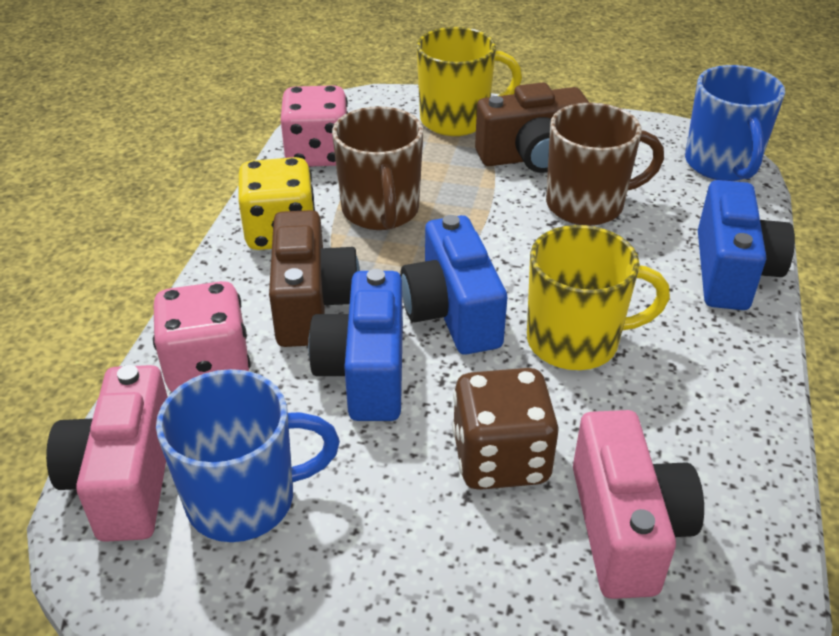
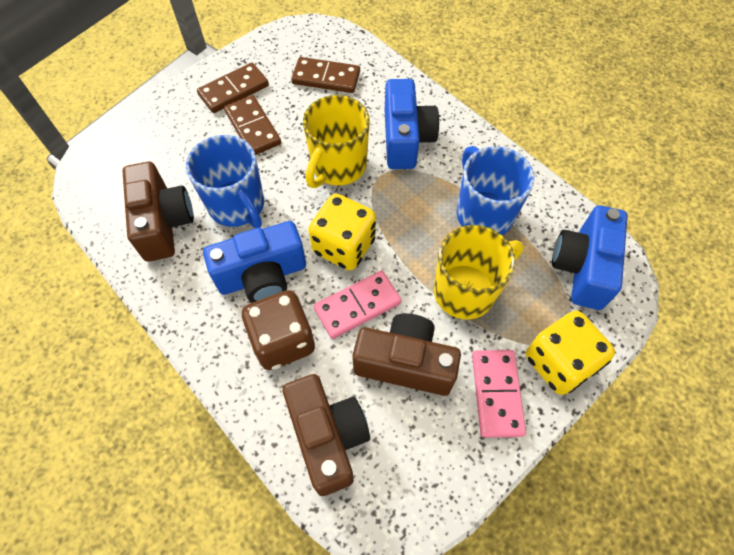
brown camera: 2 -> 3
brown domino: 0 -> 3
brown mug: 2 -> 0
pink camera: 2 -> 0
pink dice: 2 -> 0
pink domino: 0 -> 2
yellow dice: 1 -> 2

